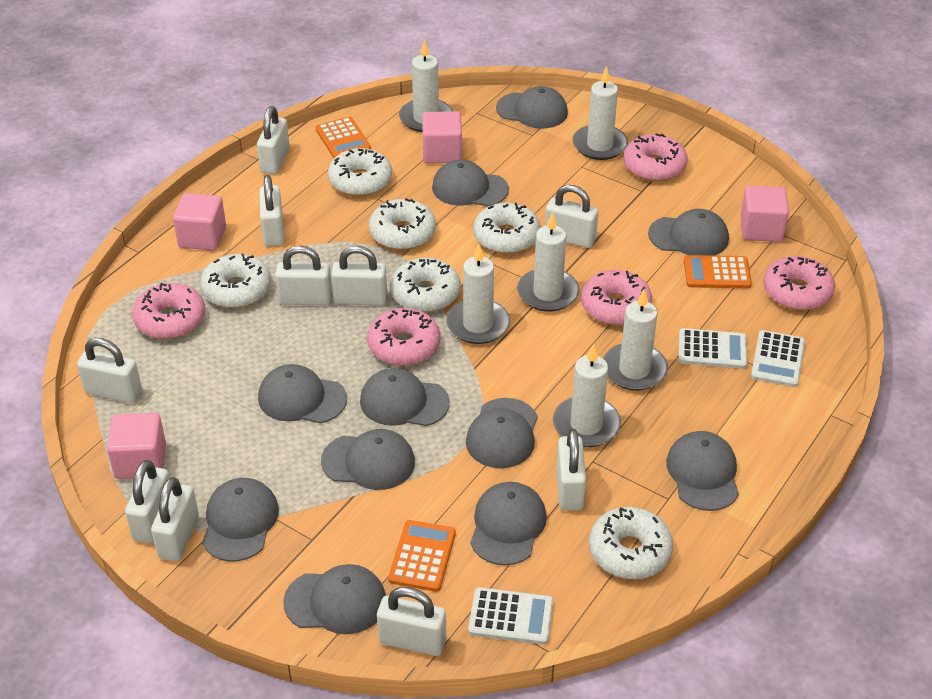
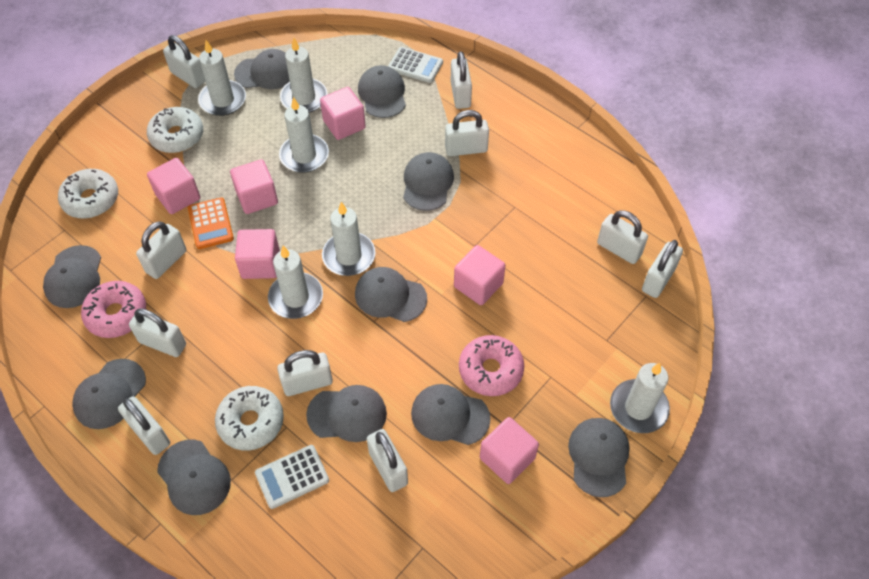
grey cap: 11 -> 10
orange calculator: 3 -> 1
pink cube: 4 -> 6
pink donut: 5 -> 2
white calculator: 3 -> 2
white donut: 6 -> 3

